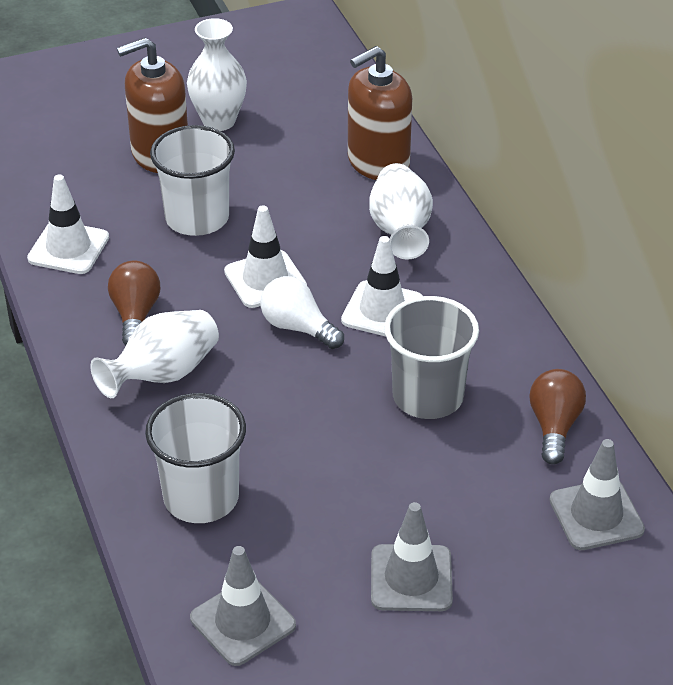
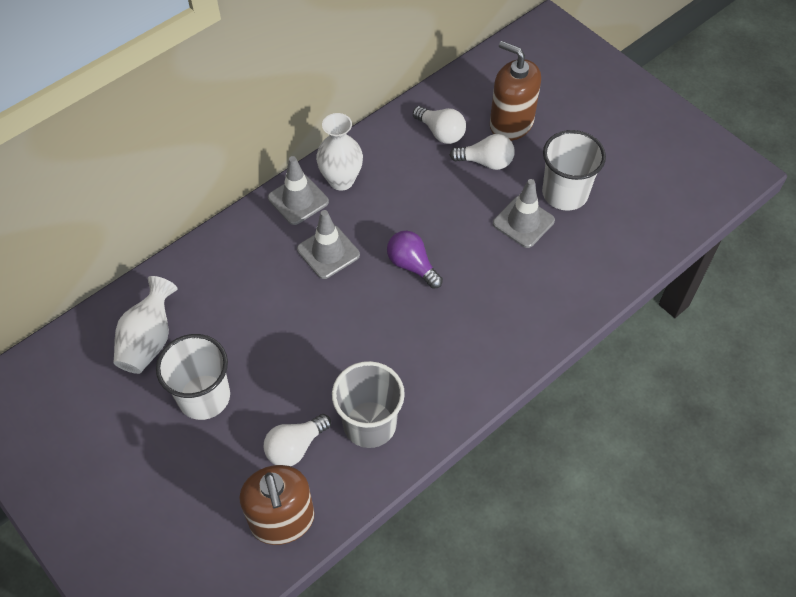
brown light bulb: 2 -> 0
purple light bulb: 0 -> 1
white light bulb: 1 -> 3
white traffic cone: 3 -> 0
white vase: 3 -> 2

